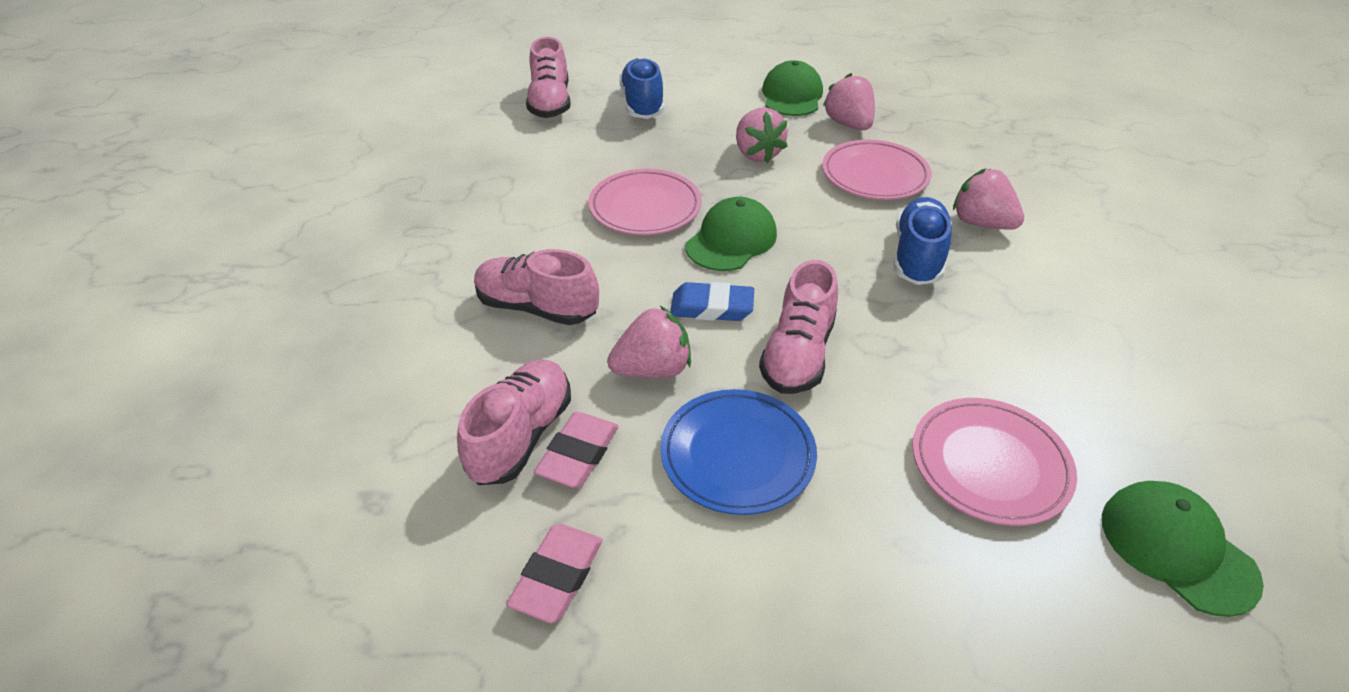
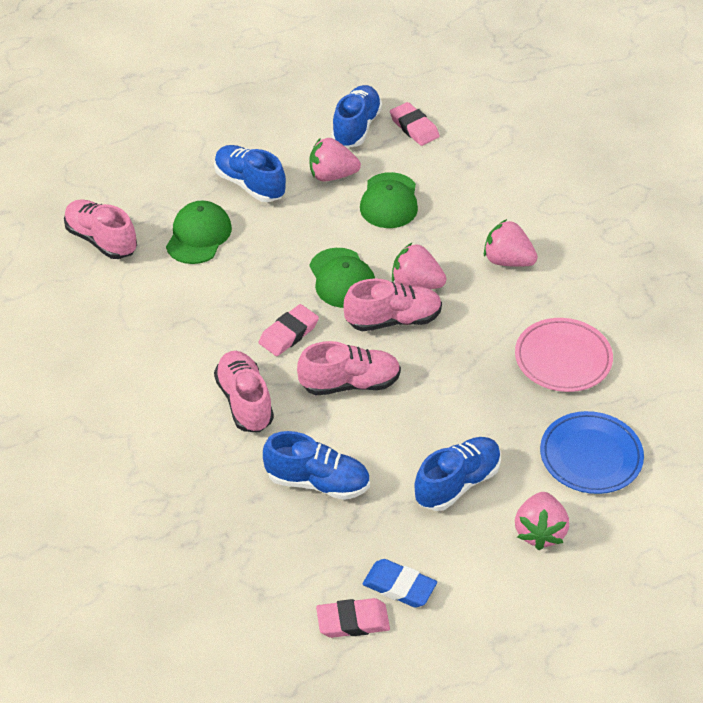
blue shoe: 2 -> 4
pink eraser: 2 -> 3
pink plate: 3 -> 1

